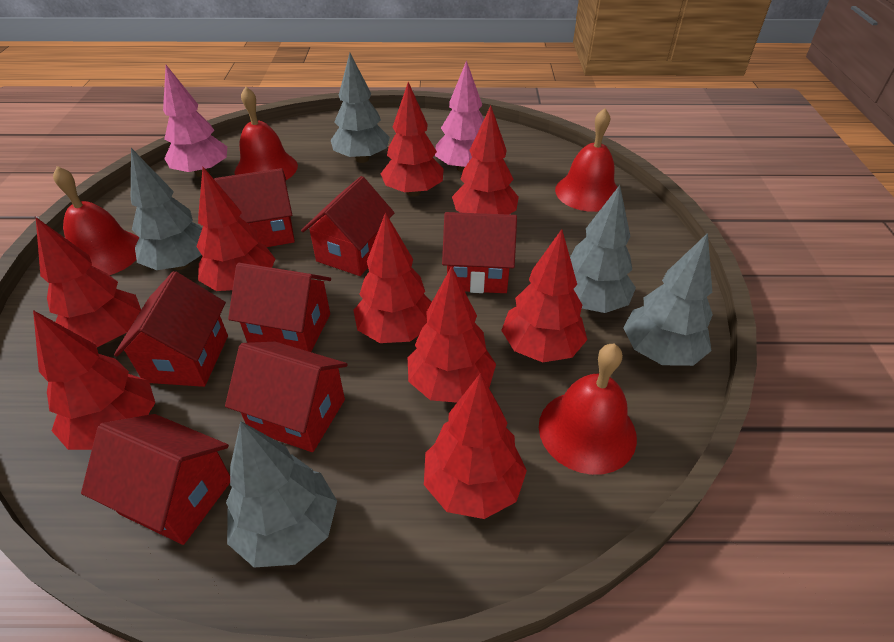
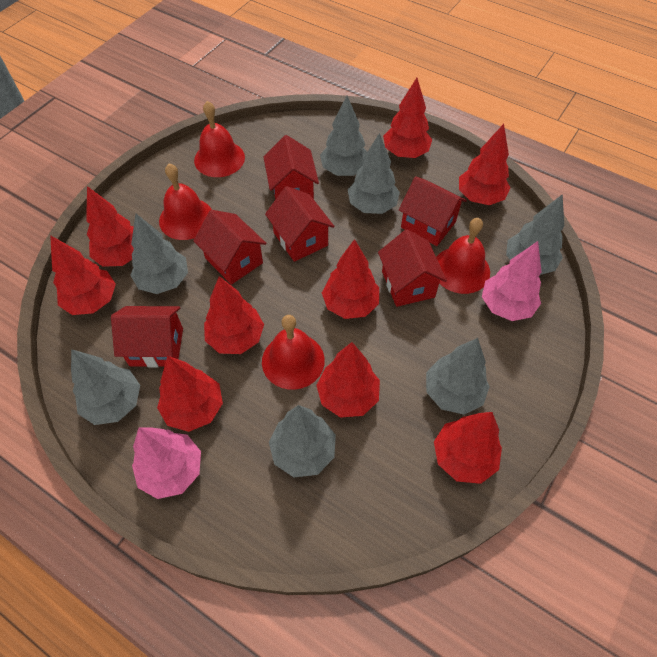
grey tree: 5 -> 7
red house: 7 -> 6

